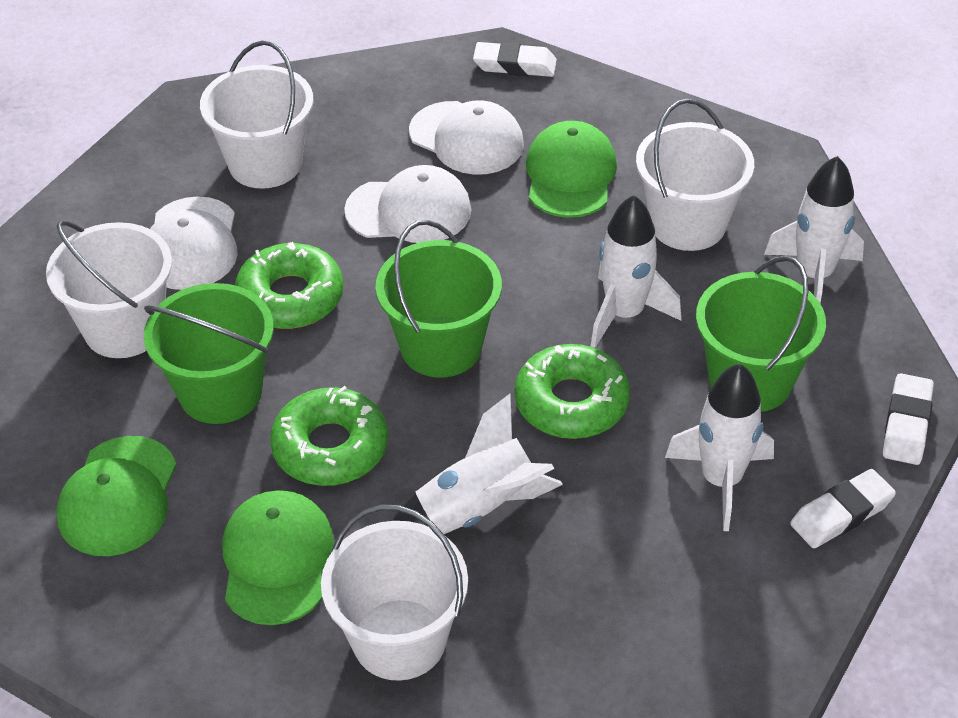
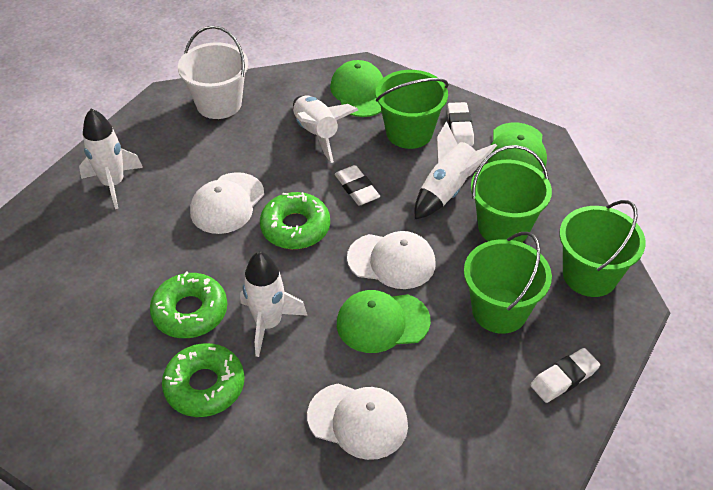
green bucket: 3 -> 4
white bucket: 4 -> 1

